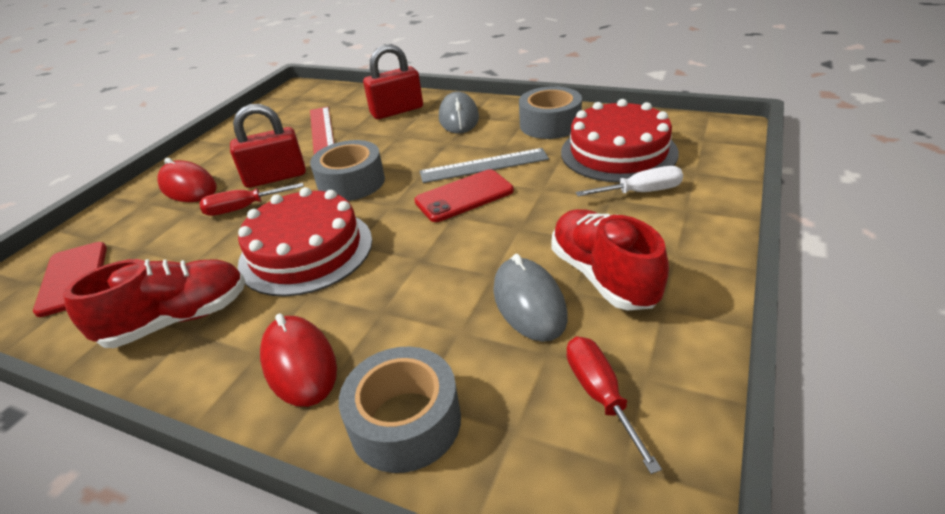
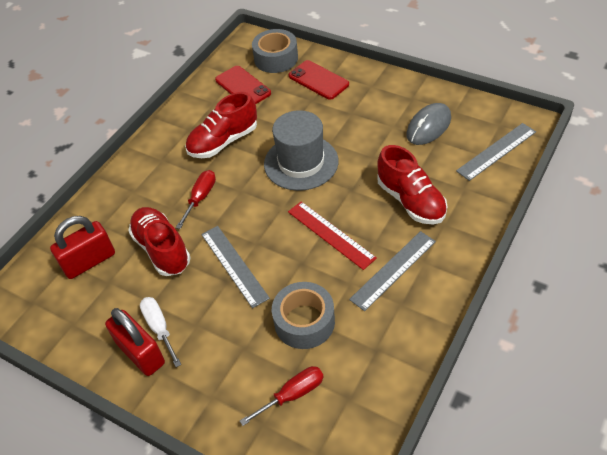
grey hat: 0 -> 1
grey mouse: 2 -> 1
grey ruler: 1 -> 3
grey tape: 3 -> 2
red cake: 2 -> 0
red mouse: 2 -> 0
red shoe: 2 -> 3

